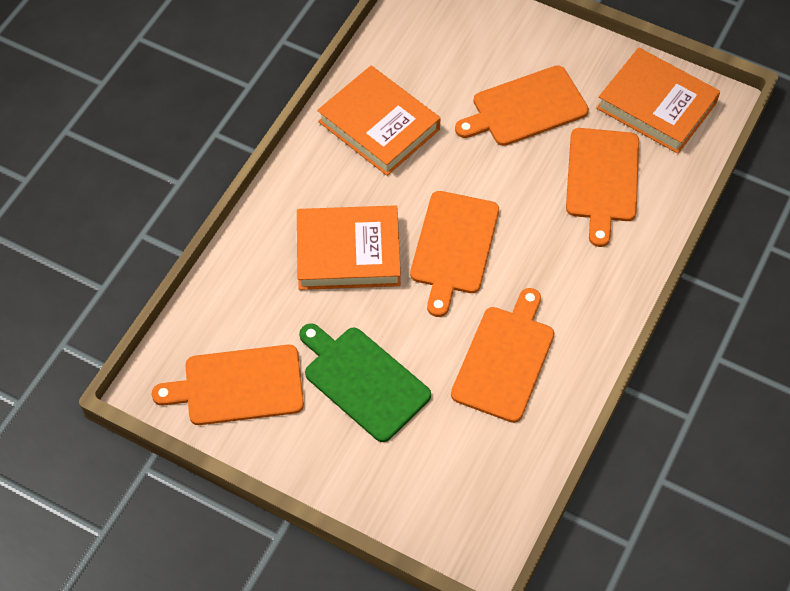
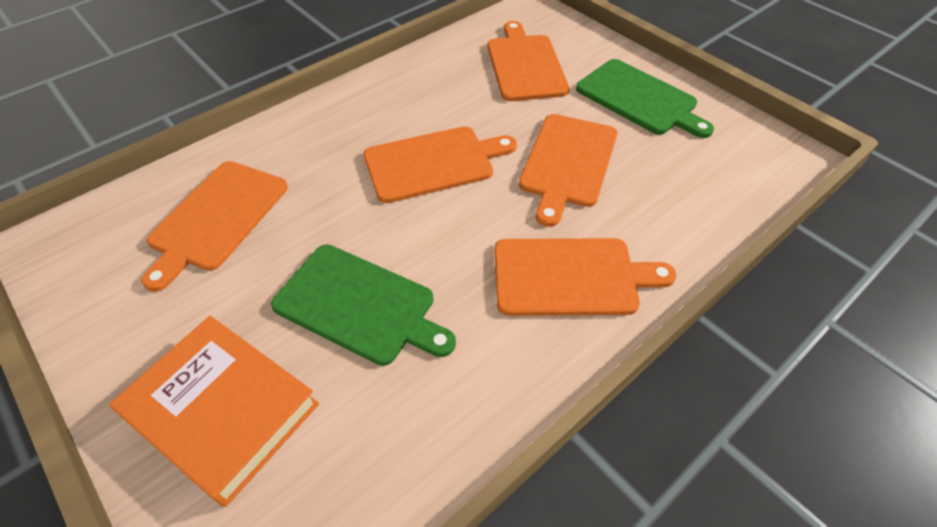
green cutting board: 1 -> 2
orange book: 3 -> 1

